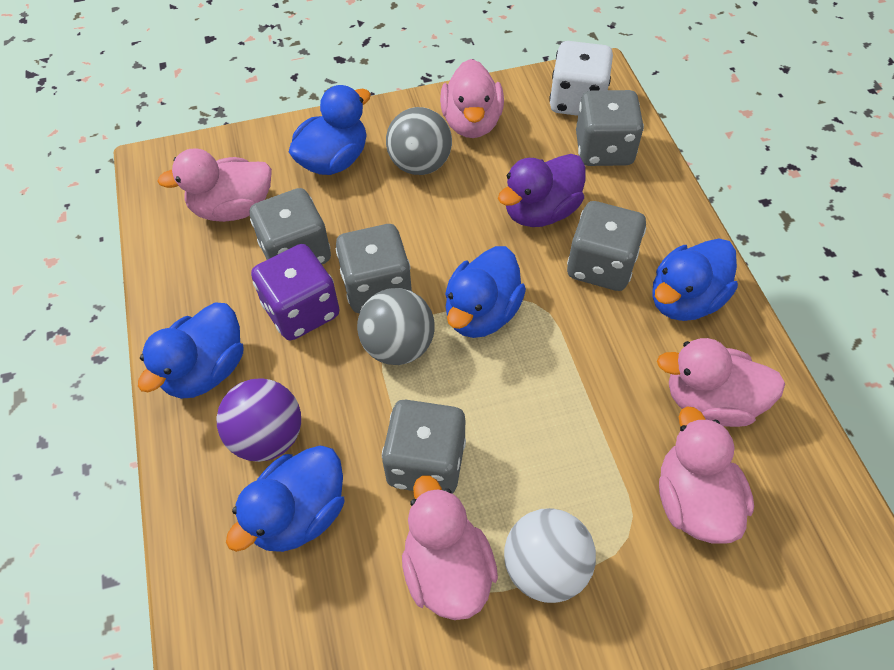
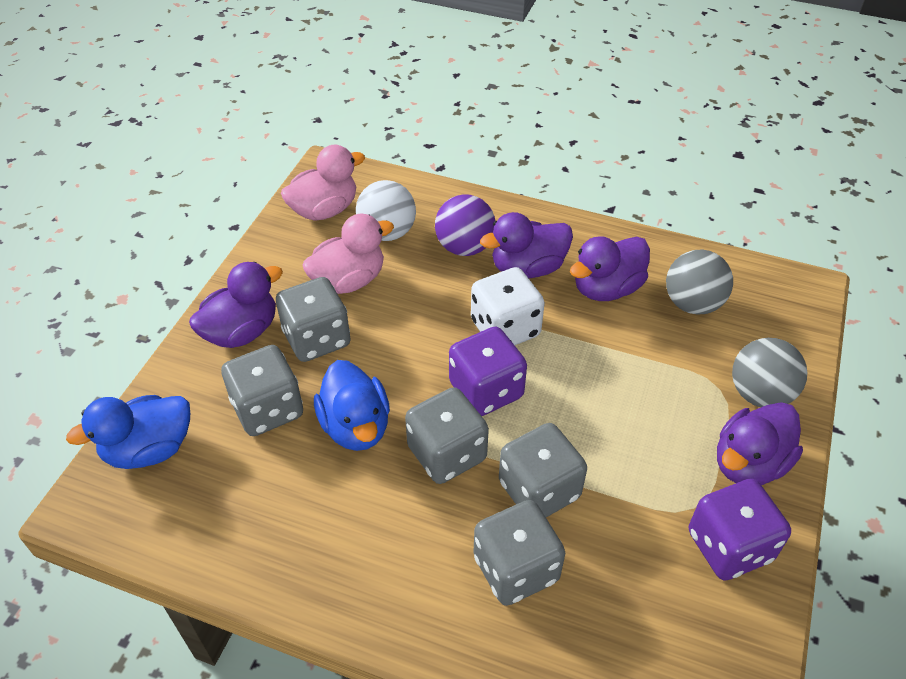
blue duck: 5 -> 2
pink duck: 5 -> 2
purple dice: 1 -> 2
purple duck: 1 -> 4

